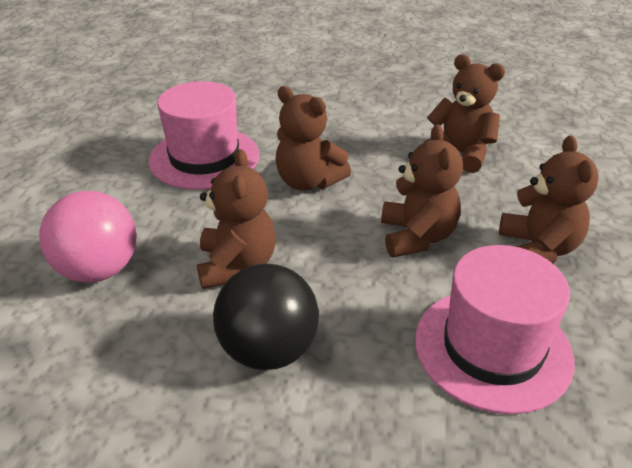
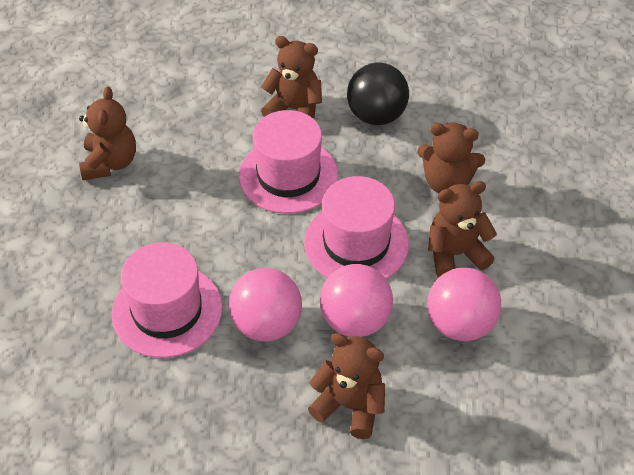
pink ball: 1 -> 3
pink hat: 2 -> 3

